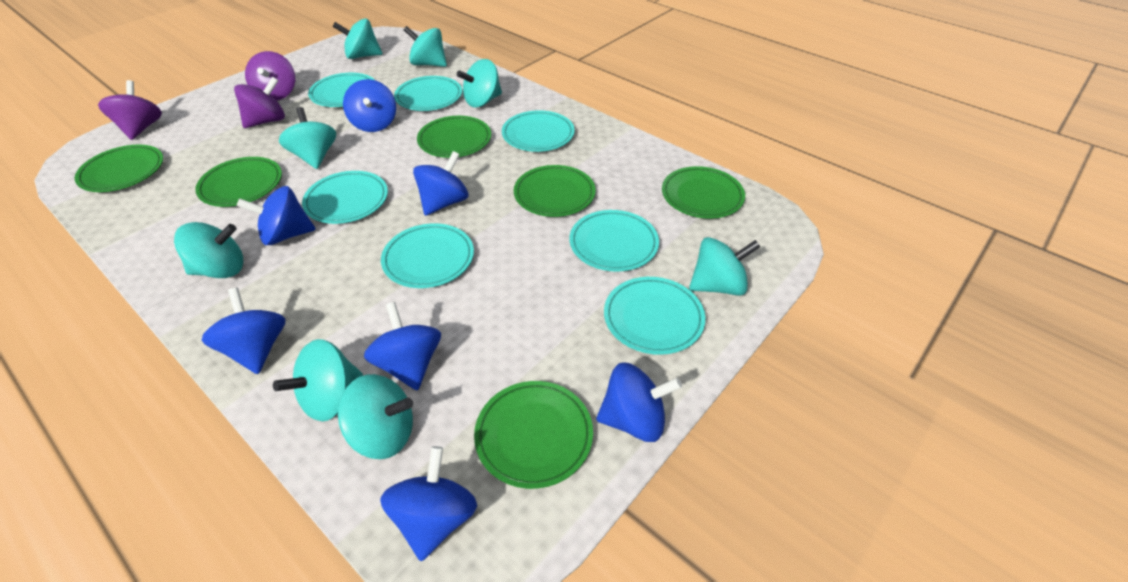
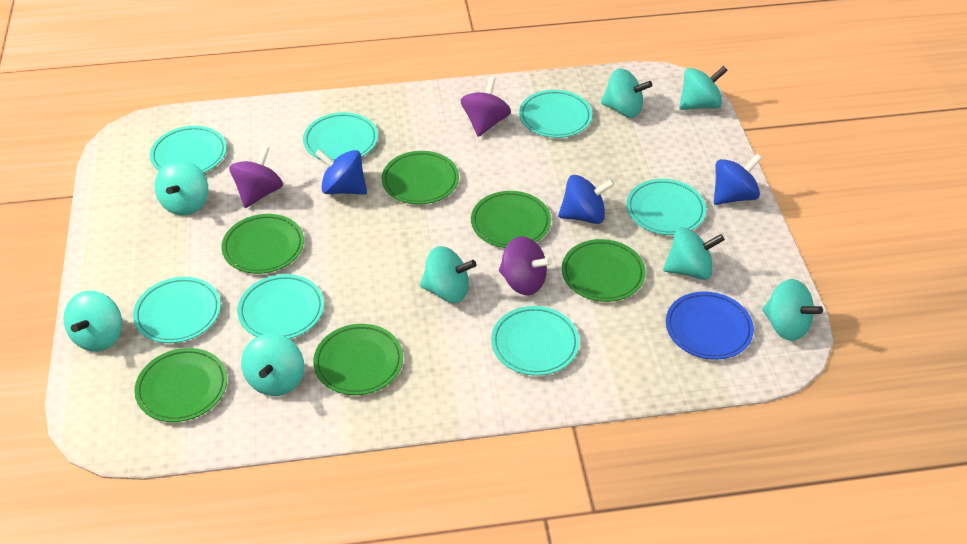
blue plate: 0 -> 1
blue spinning top: 7 -> 3

